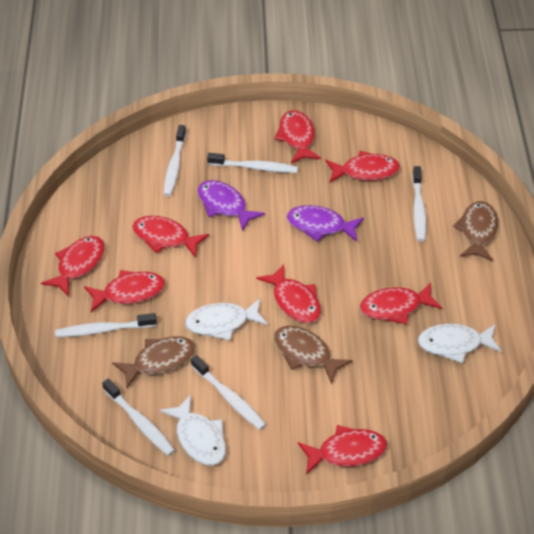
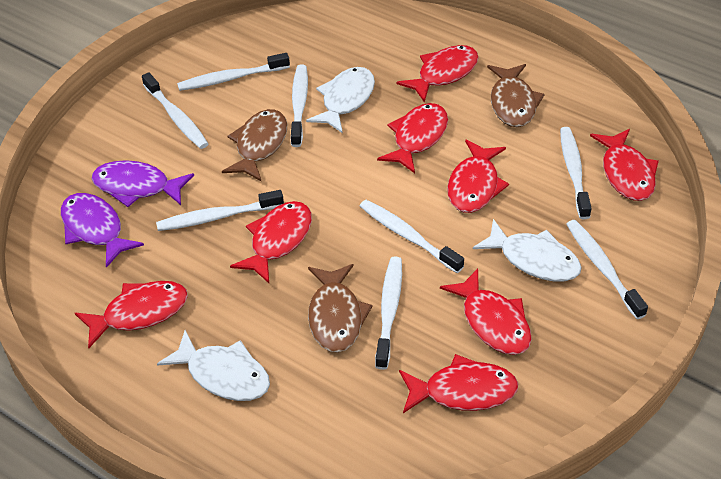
white toothbrush: 6 -> 8

